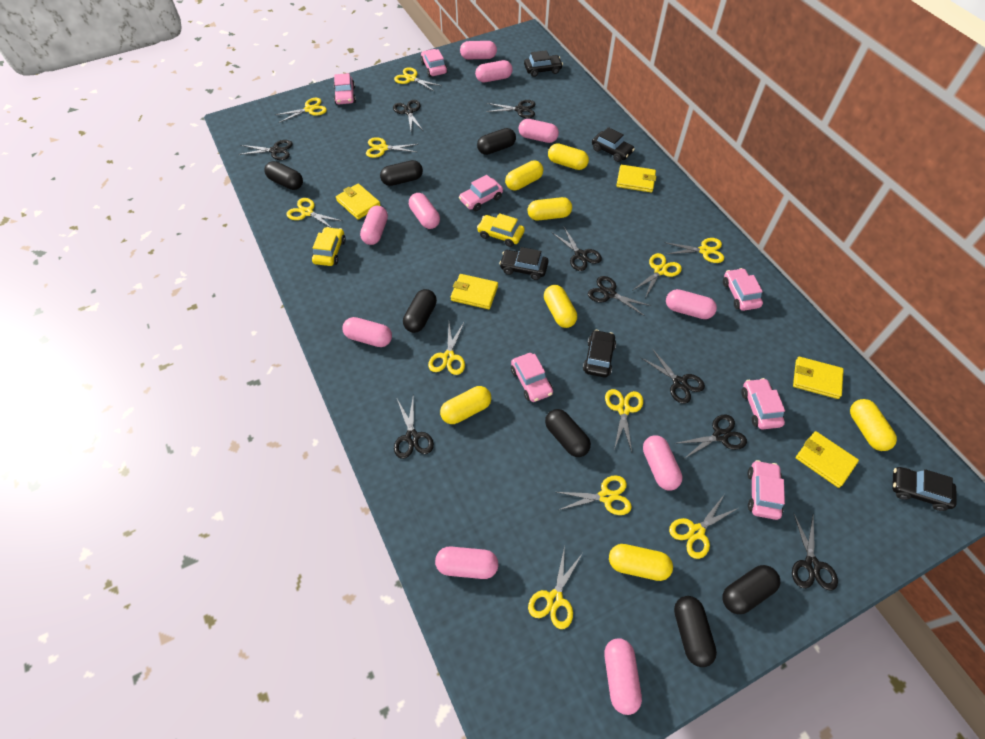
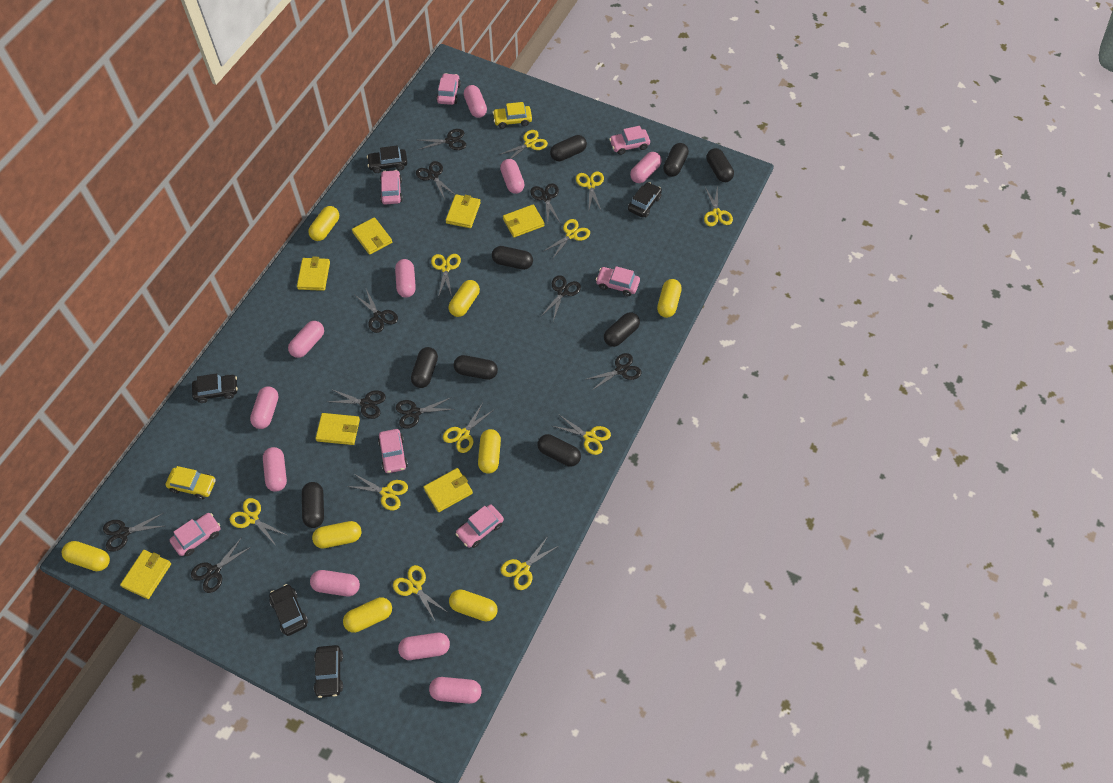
black capsule: 7 -> 9
black scissors: 9 -> 10
yellow capsule: 7 -> 8
yellow wallet: 5 -> 7

